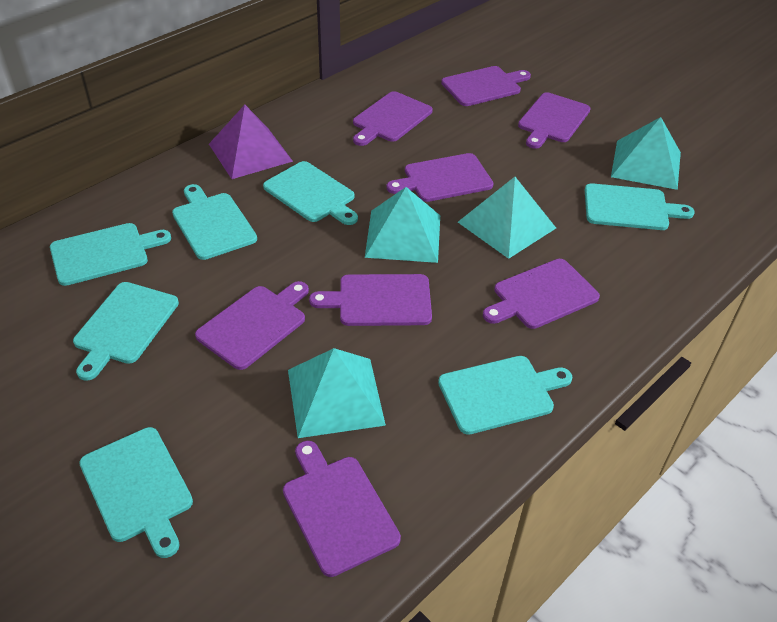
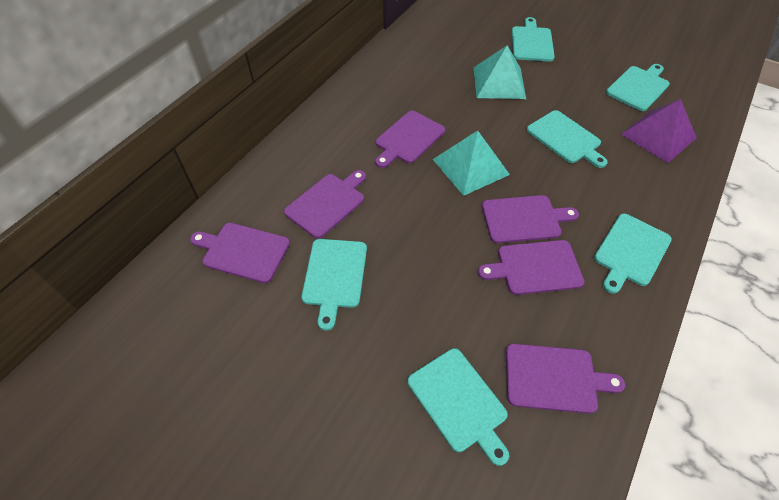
purple cutting board: 8 -> 6
turquoise cutting board: 7 -> 6
turquoise pyramid: 4 -> 2

